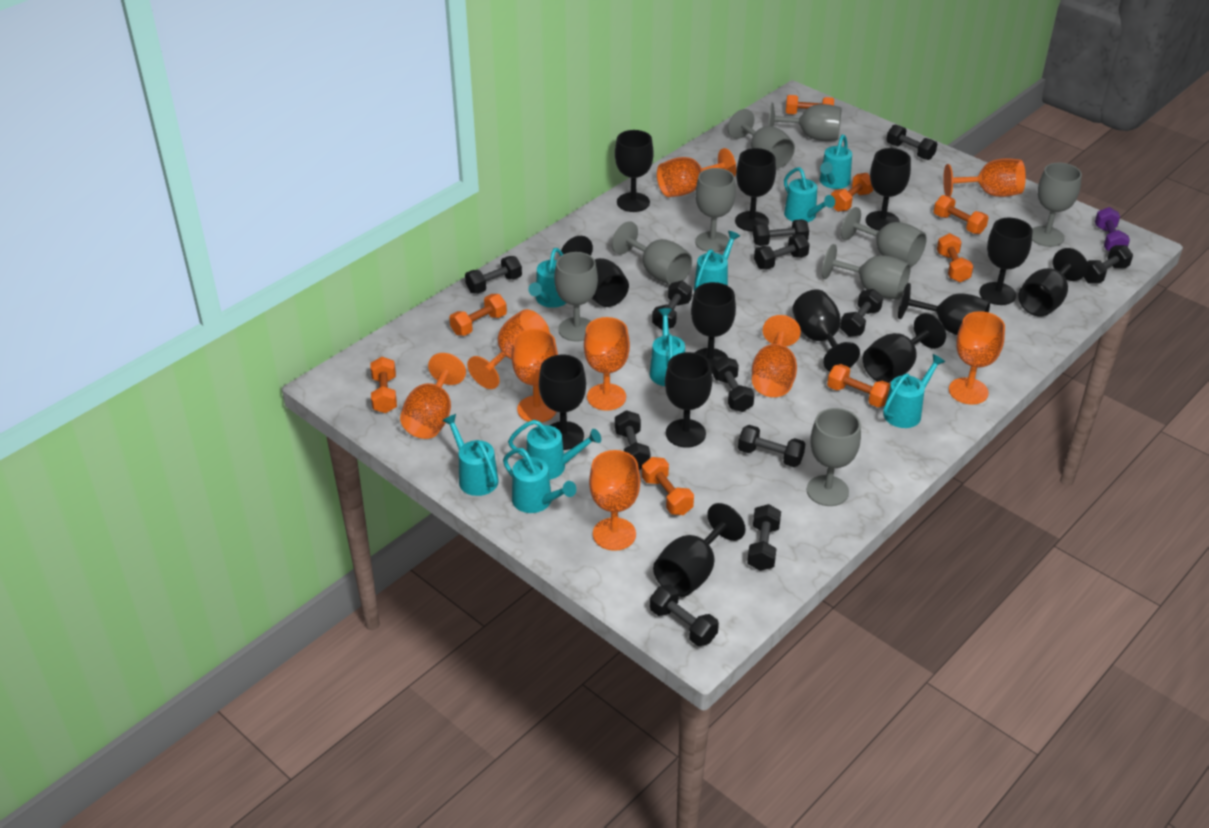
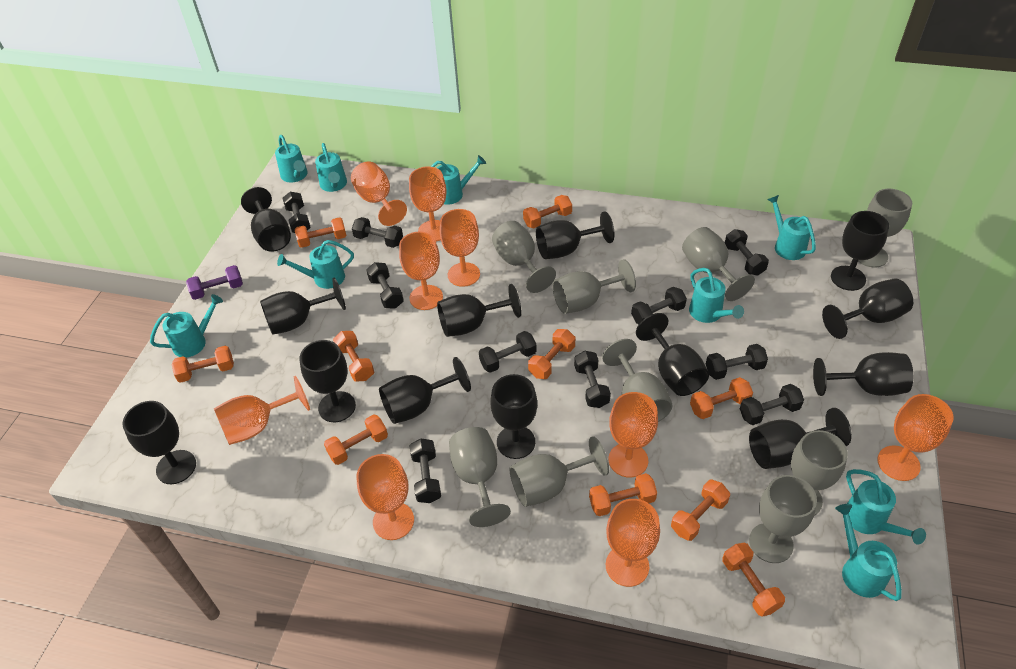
black dumbbell: 12 -> 10
orange dumbbell: 8 -> 10

